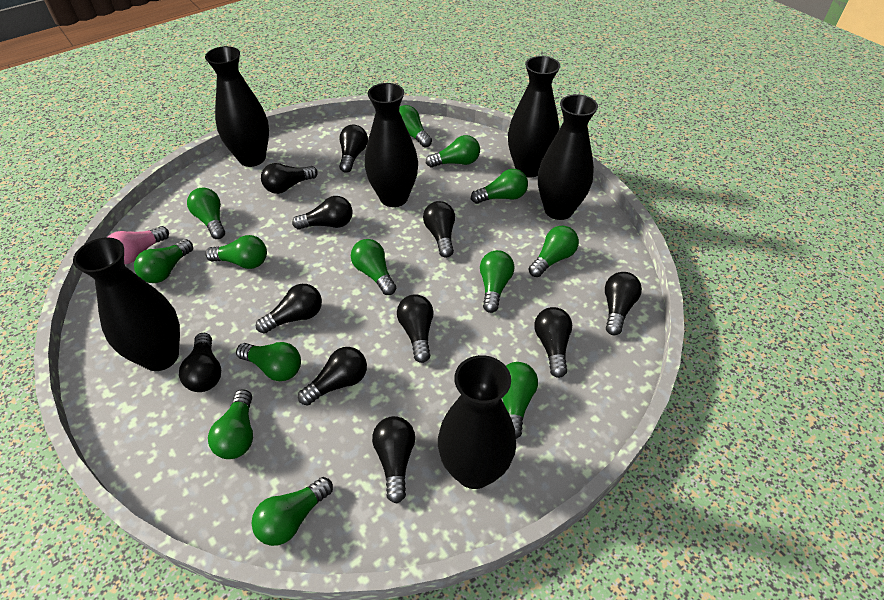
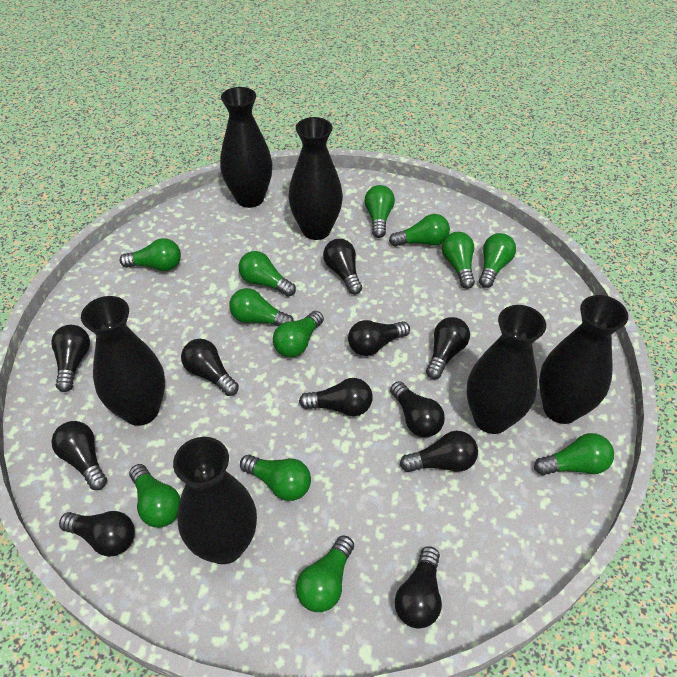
green light bulb: 13 -> 12
pink light bulb: 1 -> 0

